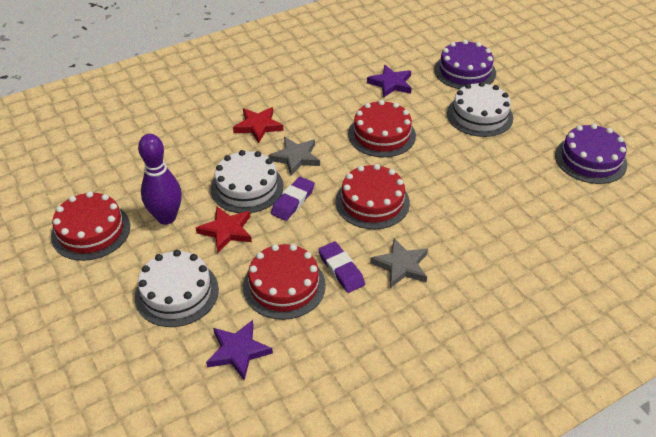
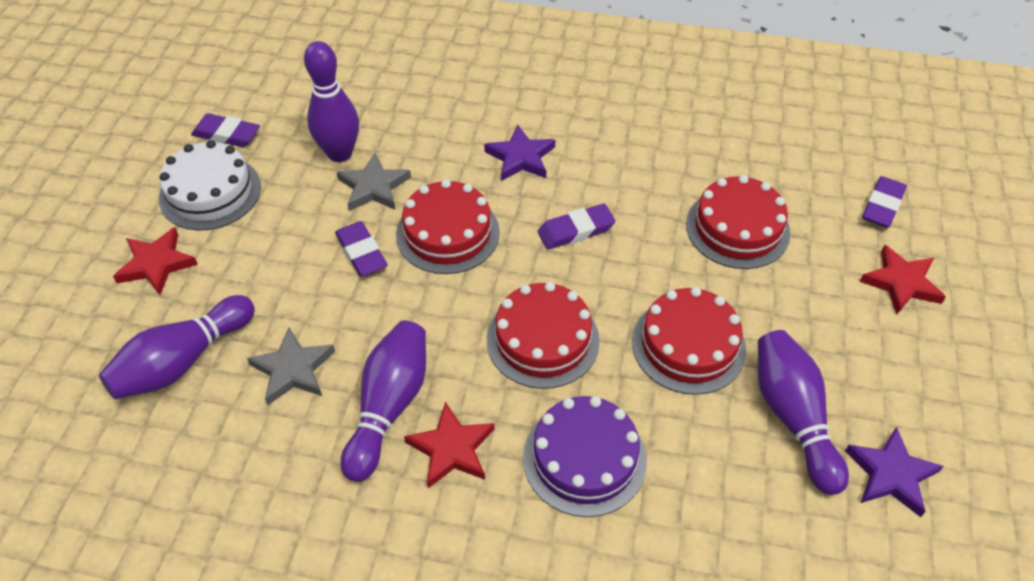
purple bowling pin: 1 -> 4
purple cake: 2 -> 1
purple eraser: 2 -> 4
red star: 2 -> 3
white cake: 3 -> 1

